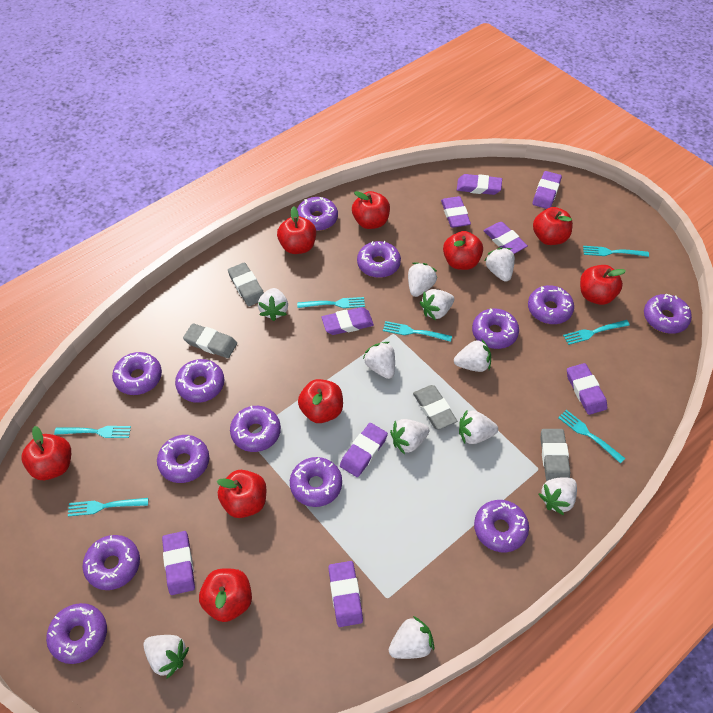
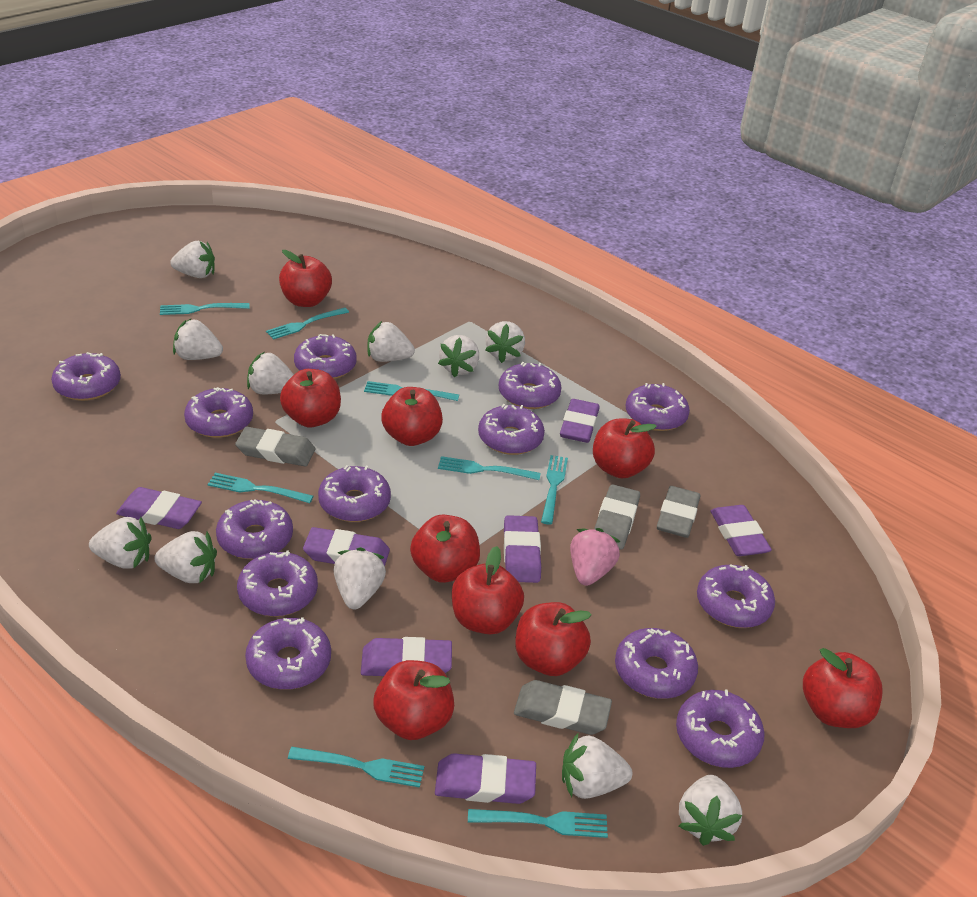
pink strawberry: 0 -> 1
purple eraser: 9 -> 7
turquoise fork: 7 -> 8

